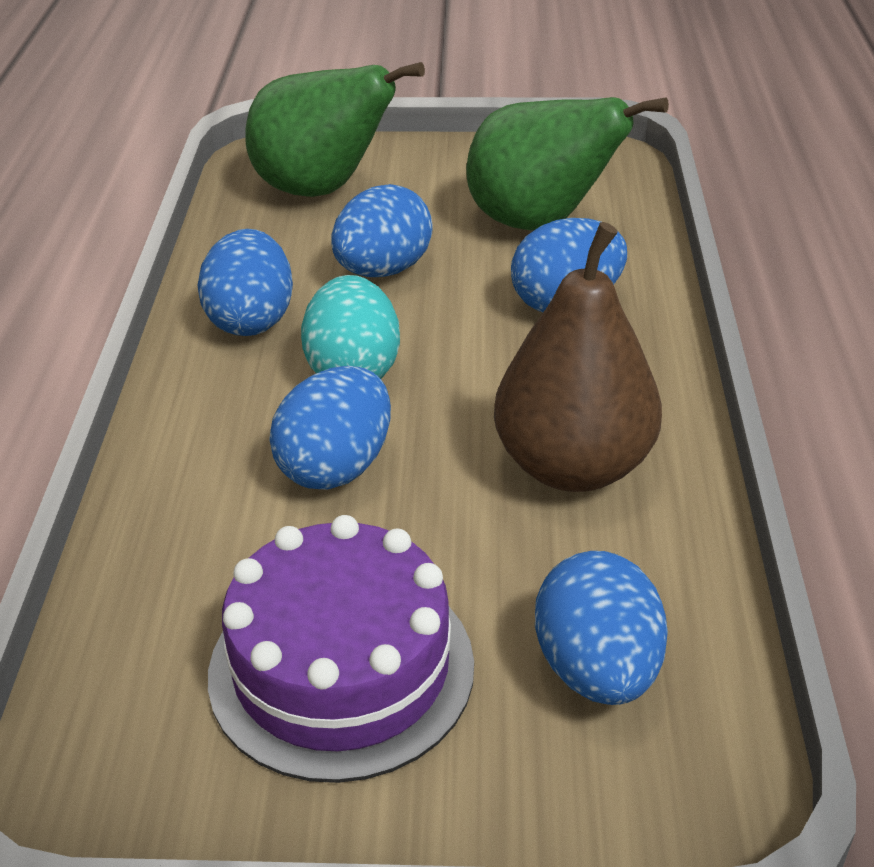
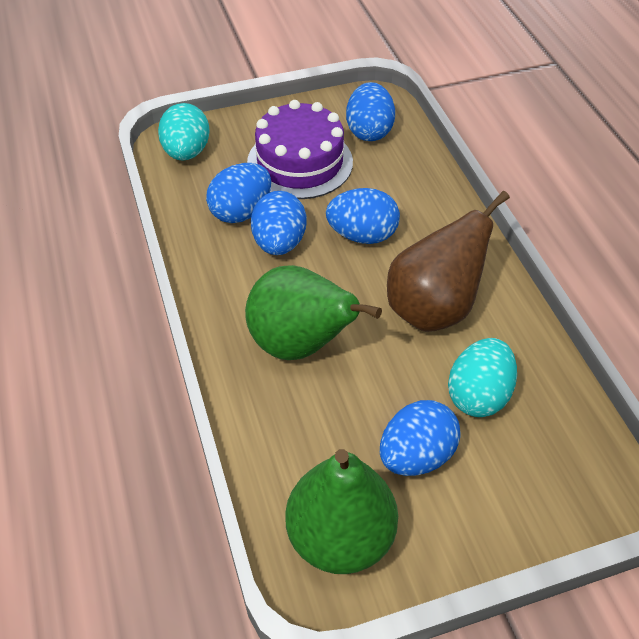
turquoise egg: 1 -> 2

